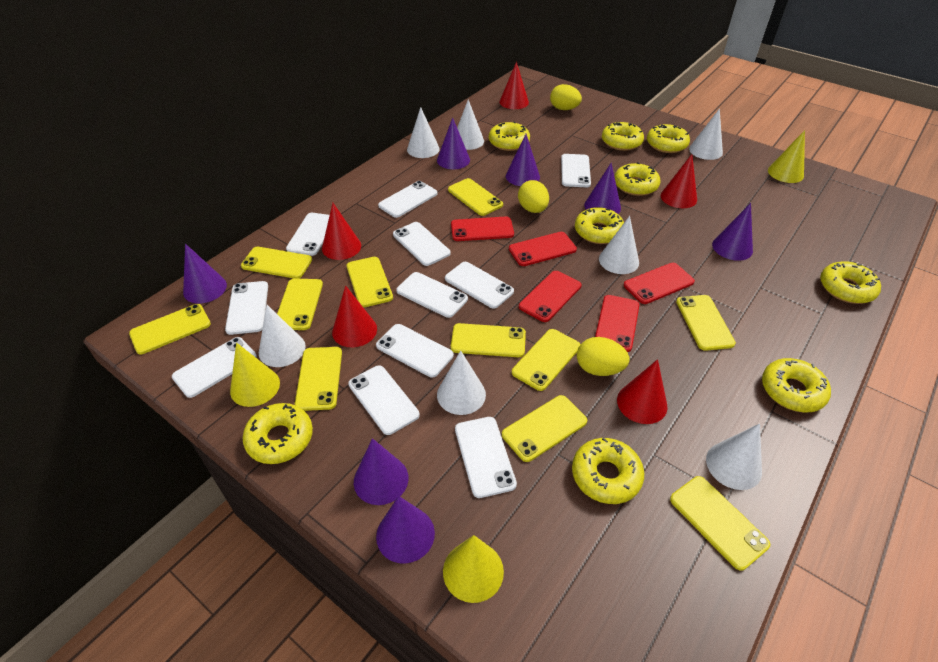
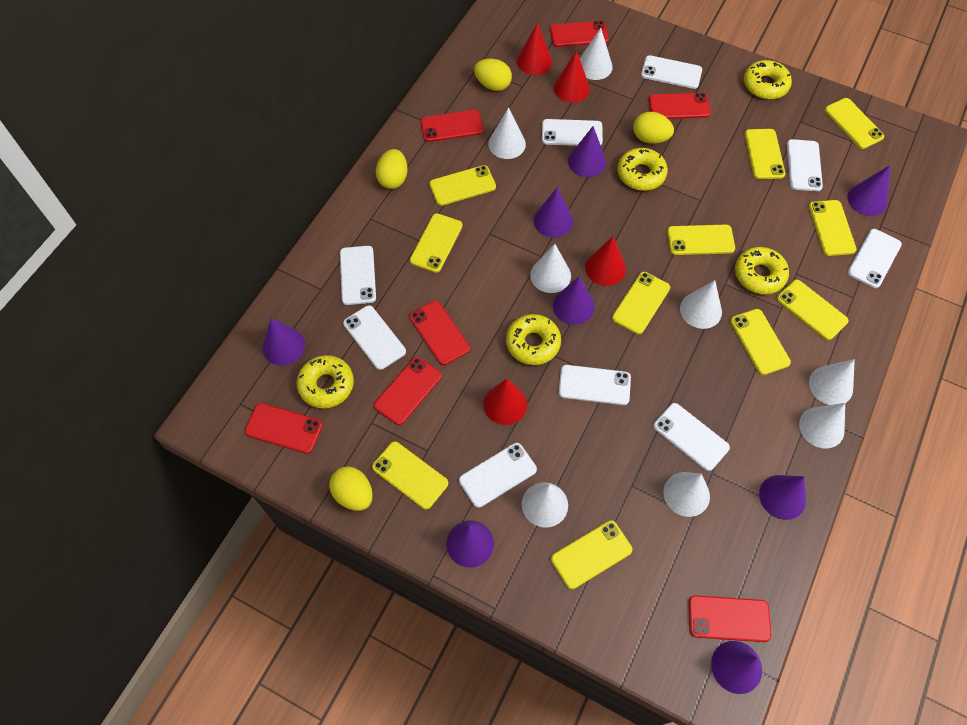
purple cone: 7 -> 8
red cone: 5 -> 4
red phone: 5 -> 7
white cone: 7 -> 8
white phone: 11 -> 9
yellow cone: 3 -> 0
yellow donut: 9 -> 5
yellow egg: 3 -> 4

